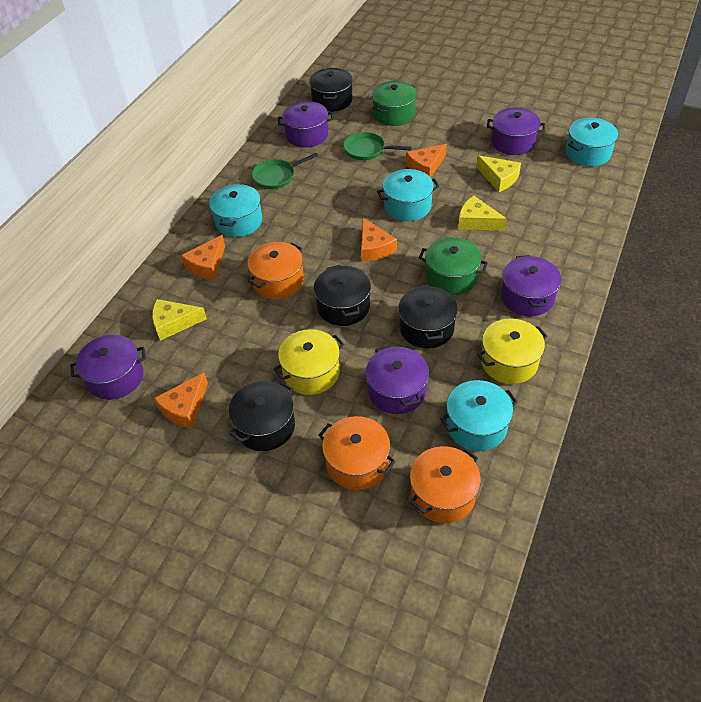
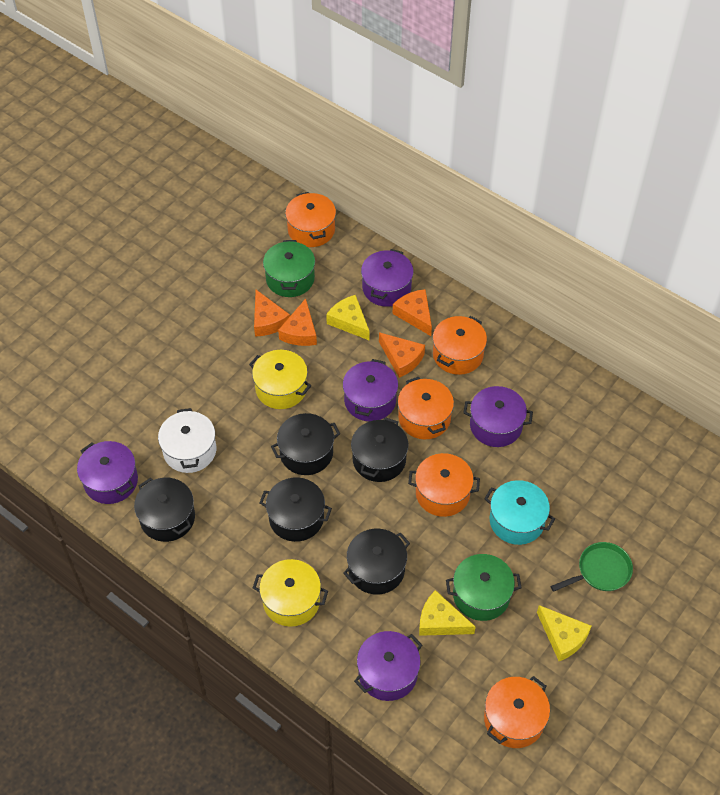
black pot: 4 -> 5
green pan: 2 -> 1
orange pot: 3 -> 5
turquoise pot: 4 -> 1
white pot: 0 -> 1

